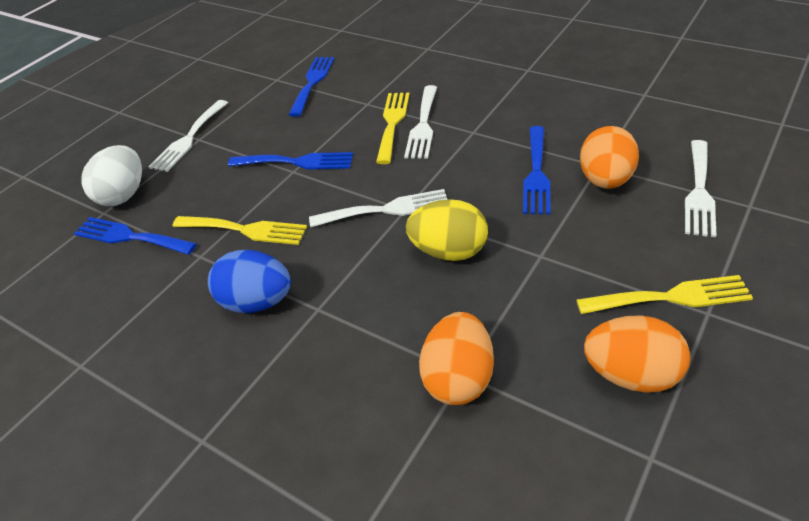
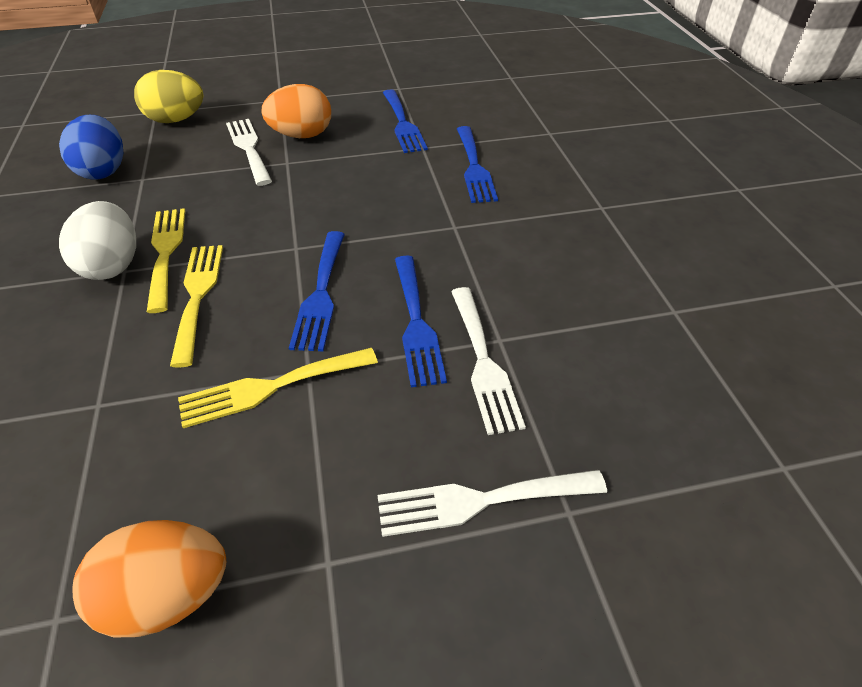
orange egg: 3 -> 2
white fork: 4 -> 3

